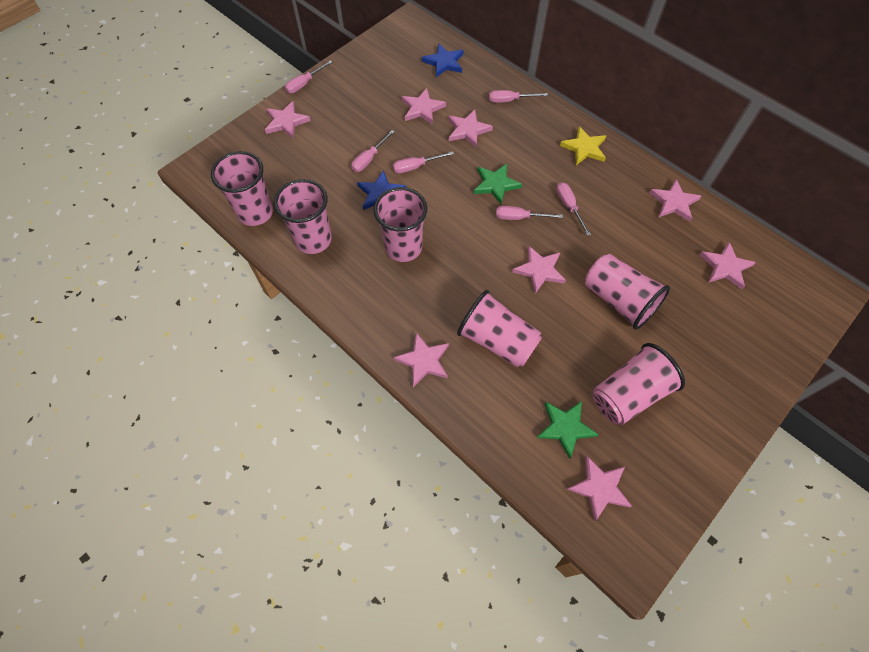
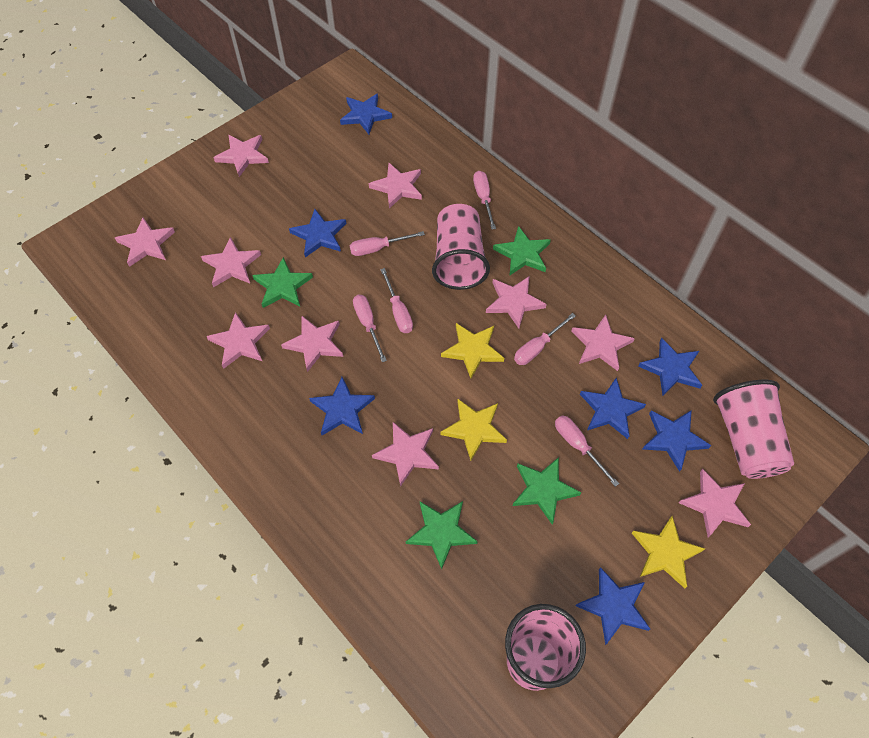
blue star: 2 -> 7
green star: 2 -> 4
pink cup: 6 -> 3
pink star: 8 -> 10
yellow star: 1 -> 3

